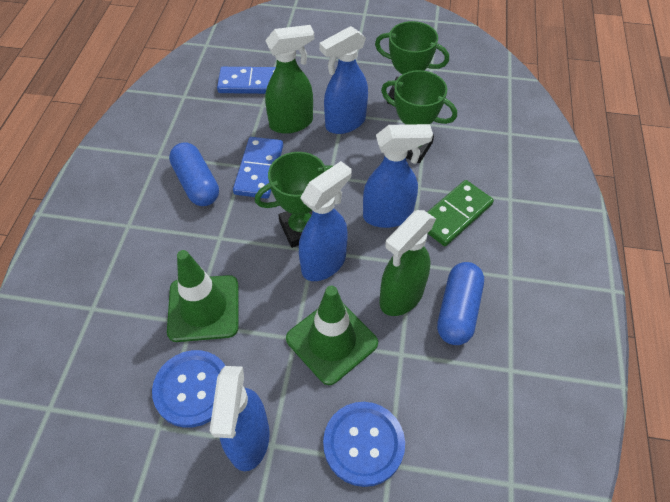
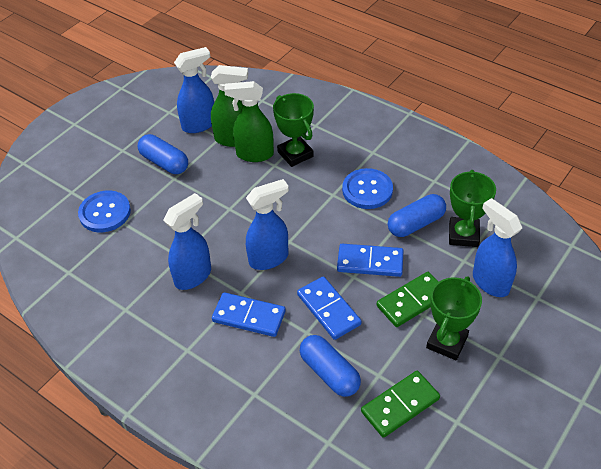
blue capsule: 2 -> 3
blue domino: 2 -> 3
green domino: 1 -> 2
green traffic cone: 2 -> 0

